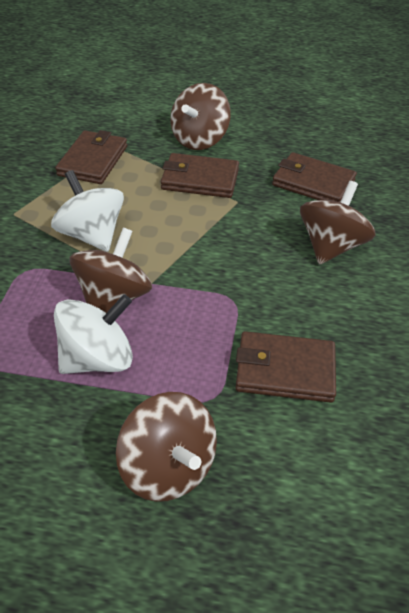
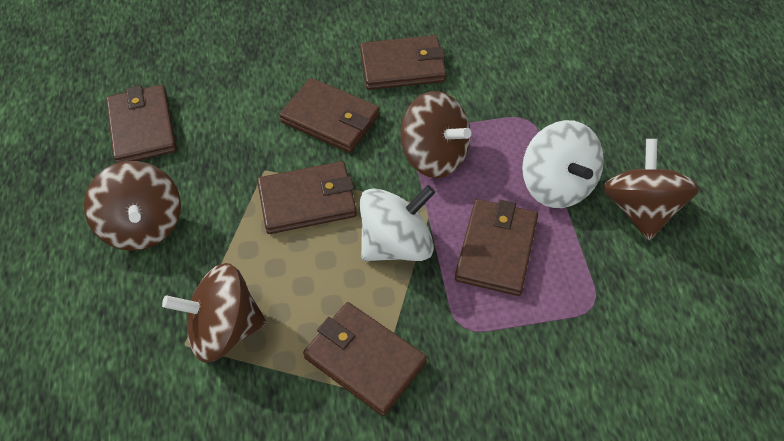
brown wallet: 4 -> 6

